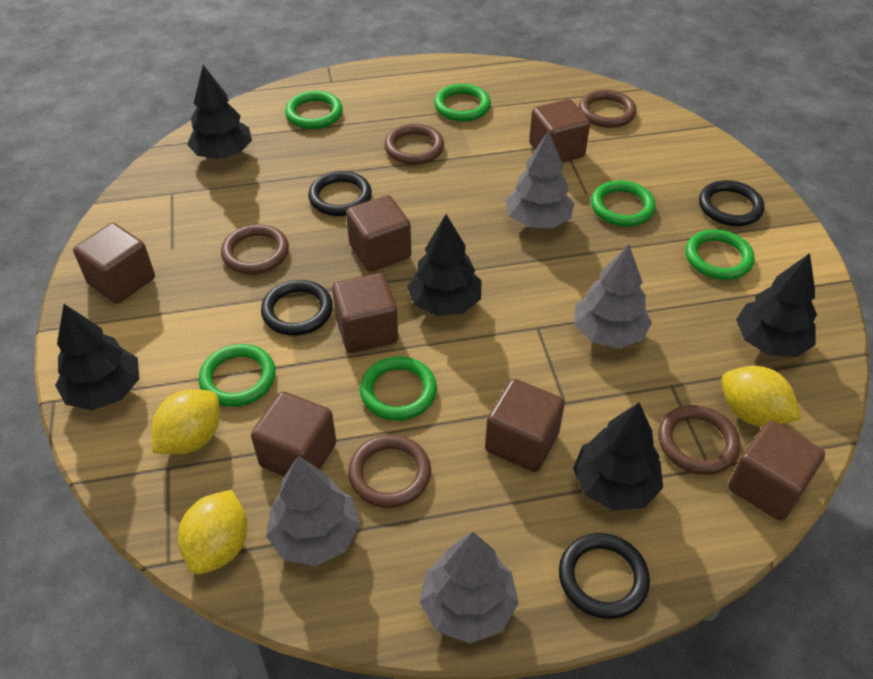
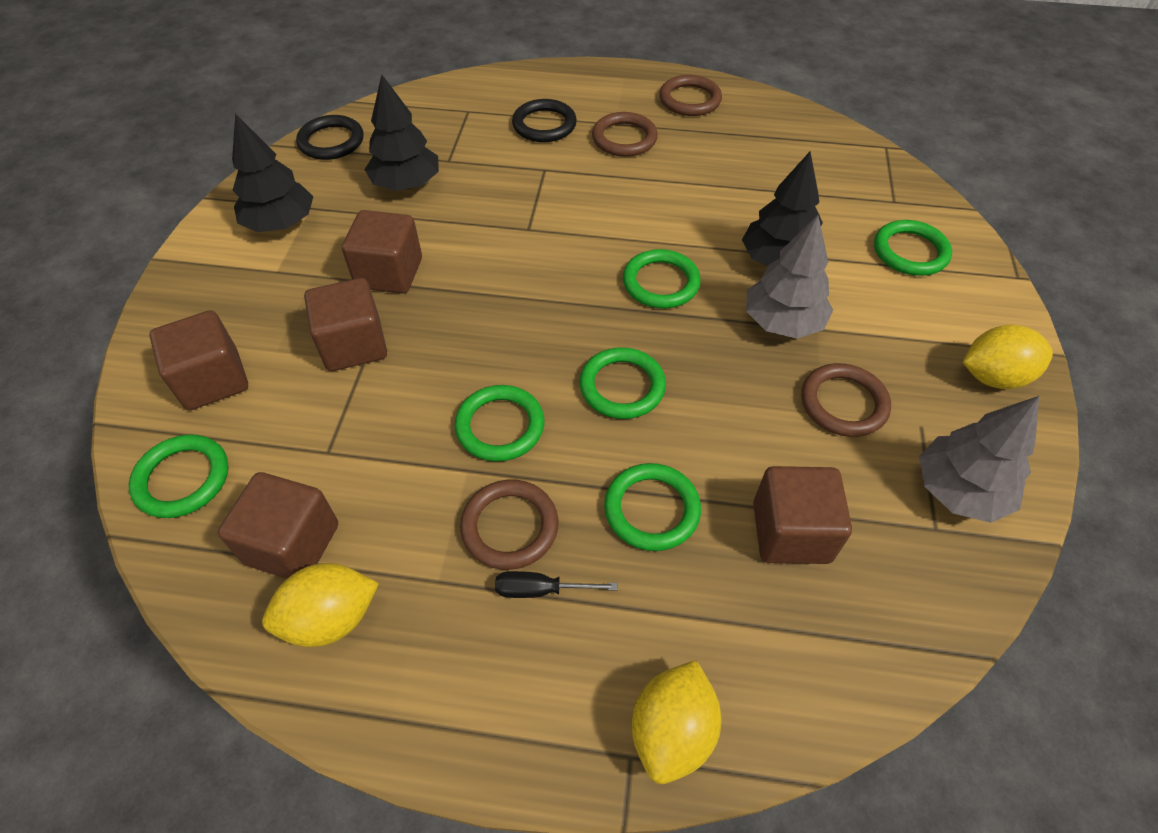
black ring: 4 -> 2
black screwdriver: 0 -> 1
black tree: 5 -> 3
brown cube: 7 -> 5
brown ring: 5 -> 4
grey tree: 4 -> 2

